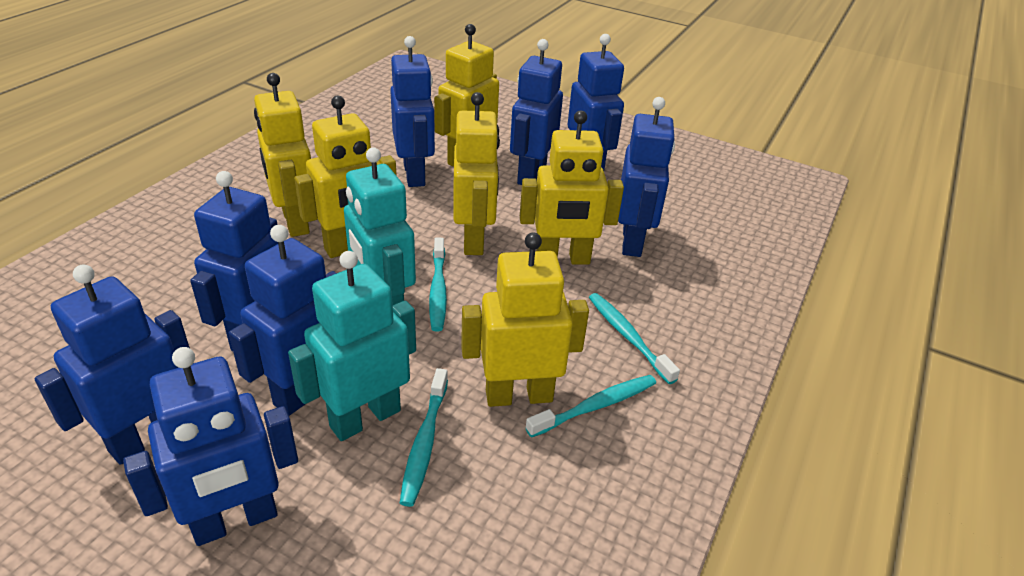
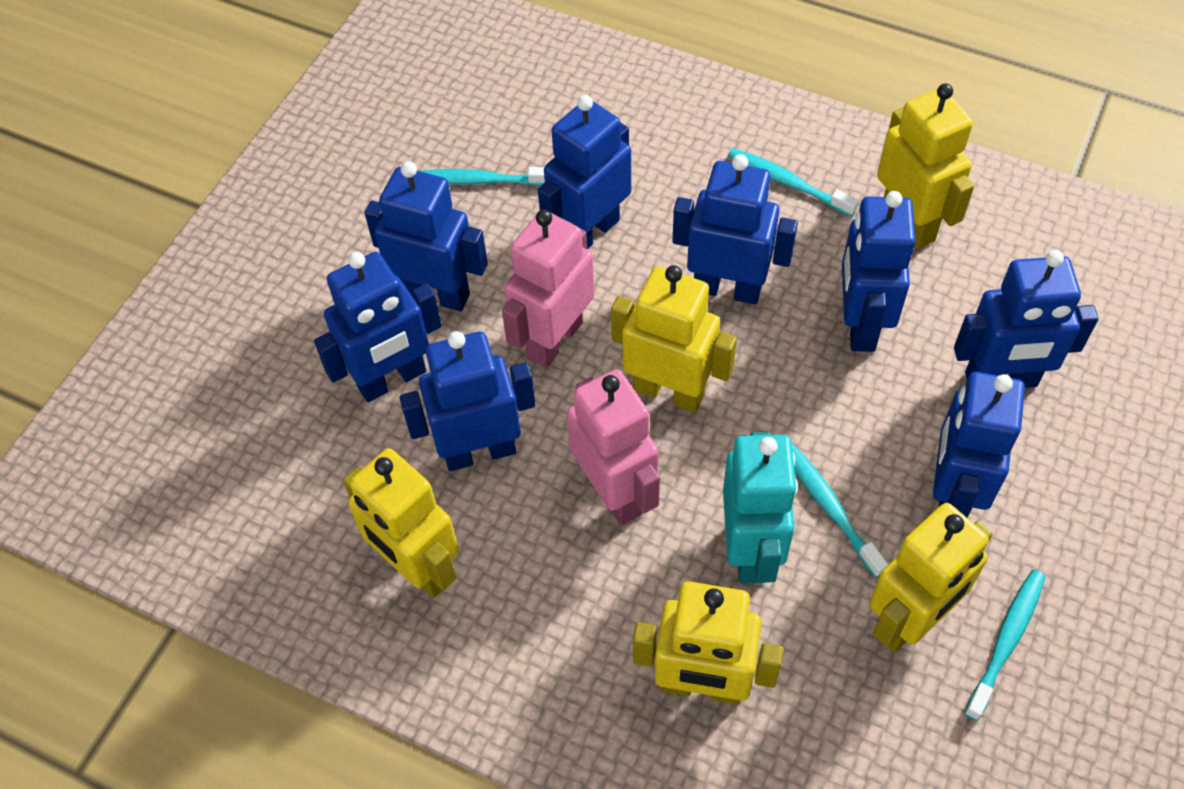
pink robot: 0 -> 2
turquoise robot: 2 -> 1
yellow robot: 6 -> 5

